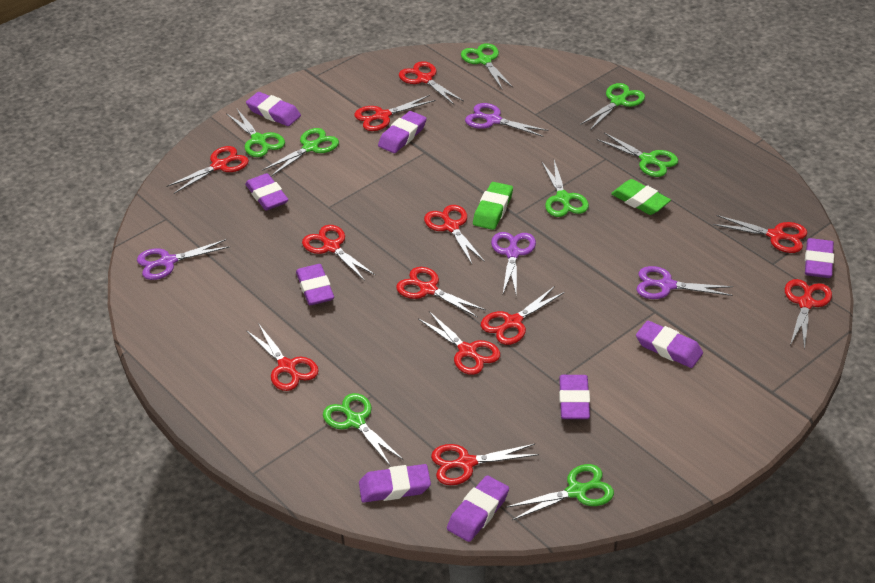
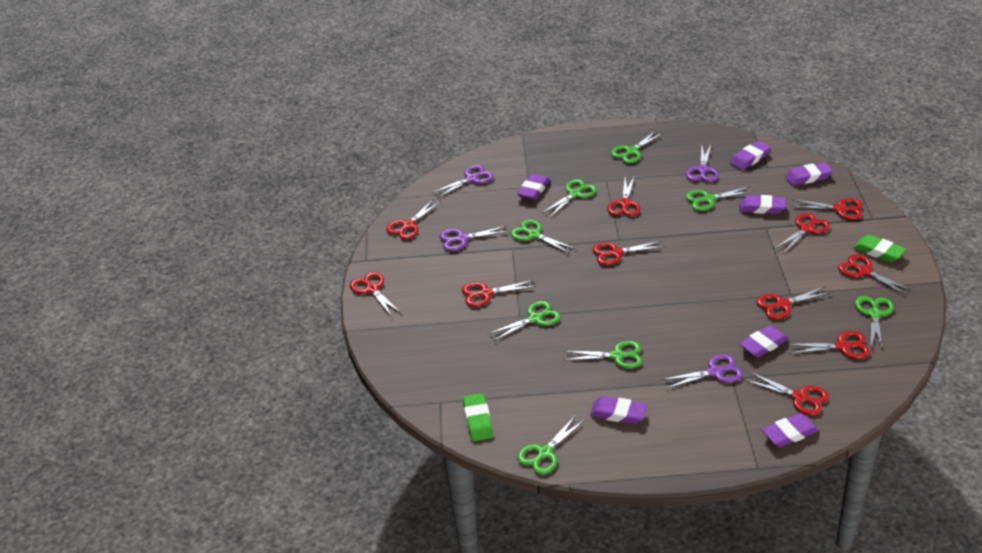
purple eraser: 9 -> 7
red scissors: 12 -> 11

